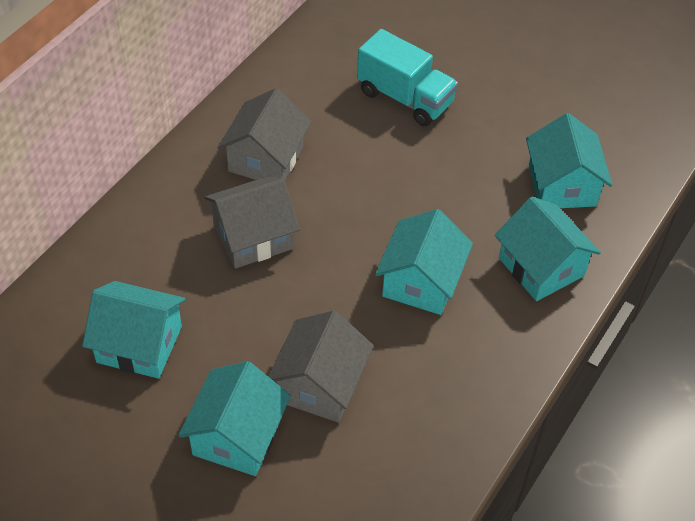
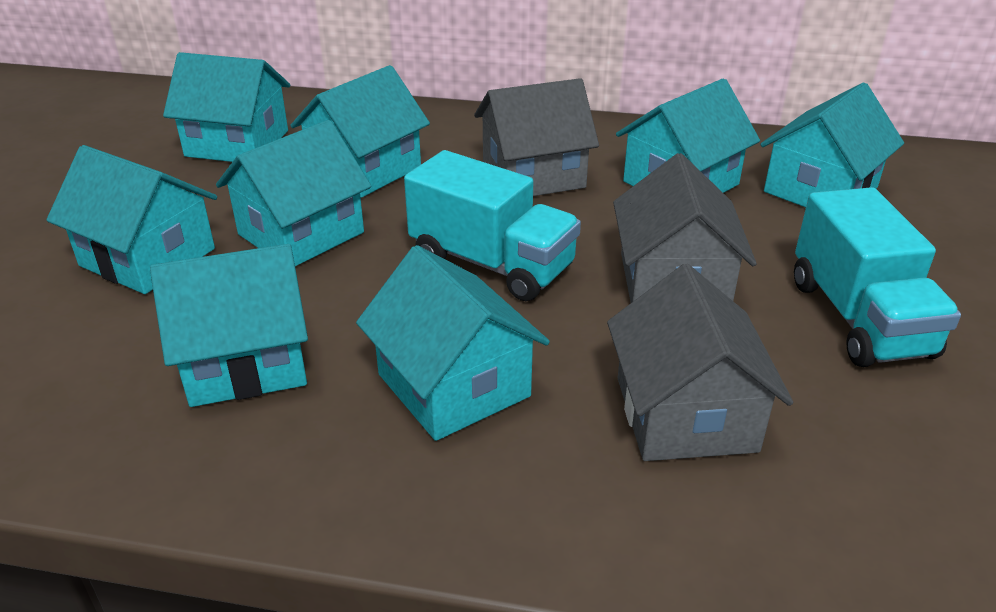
turquoise house: 5 -> 8
turquoise truck: 1 -> 2

